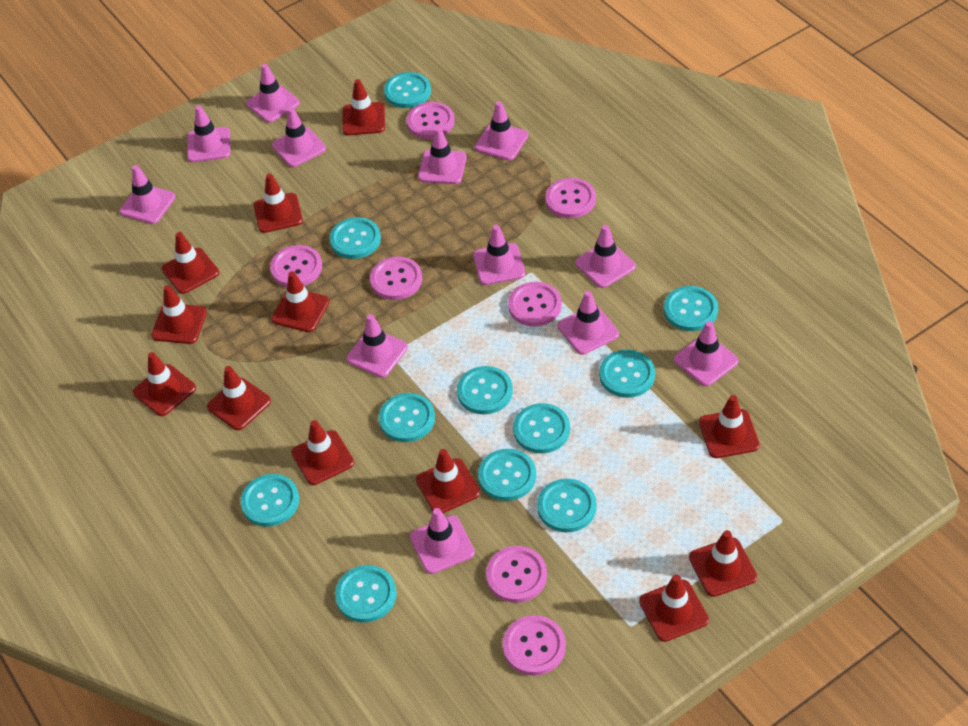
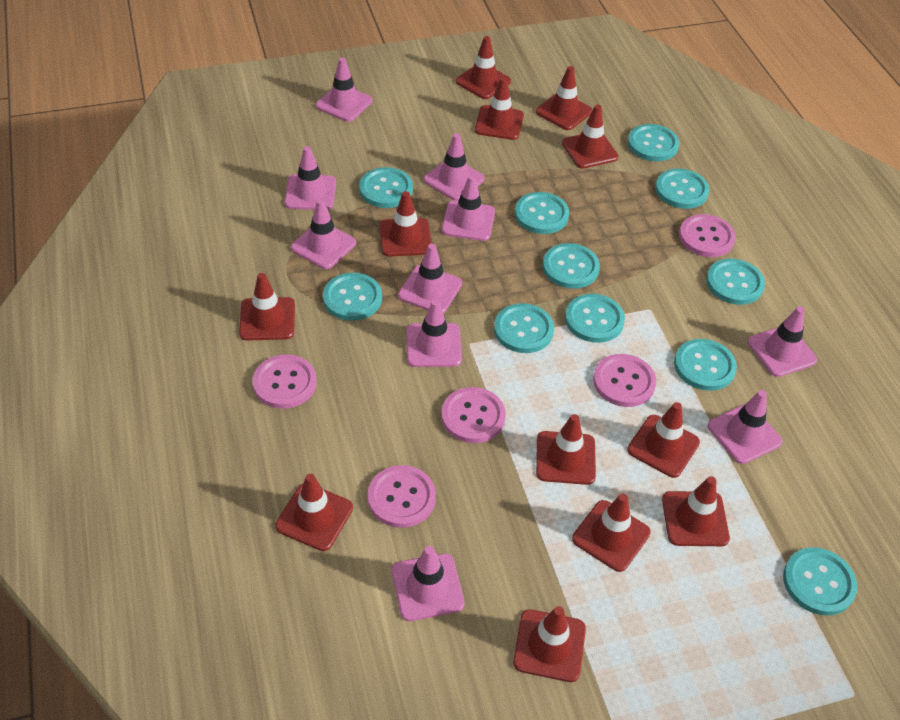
pink button: 7 -> 5
pink traffic cone: 12 -> 10

